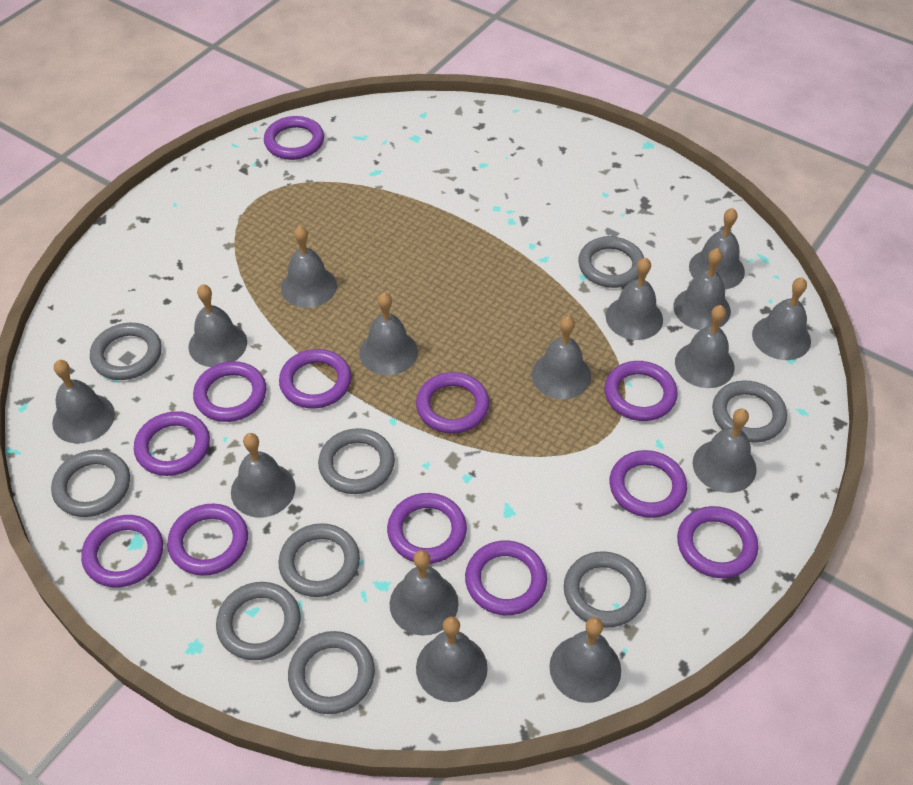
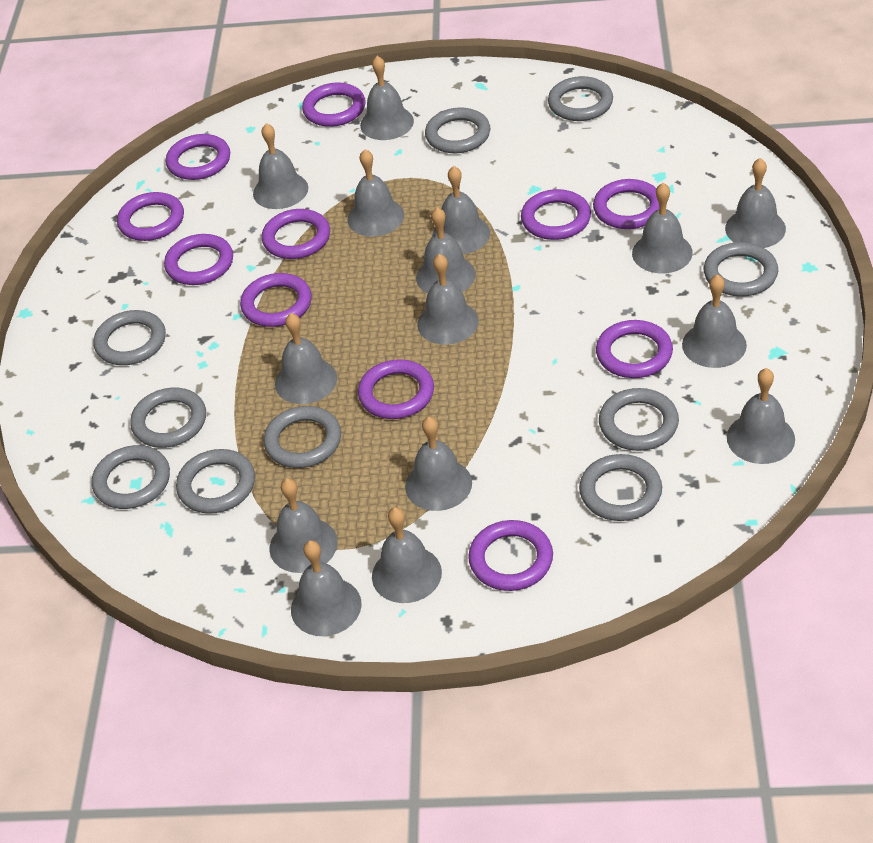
grey ring: 9 -> 10
purple ring: 12 -> 11

